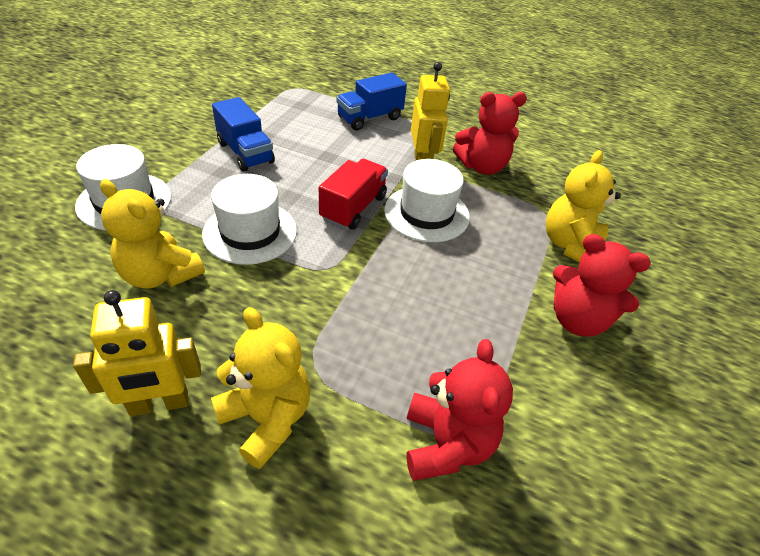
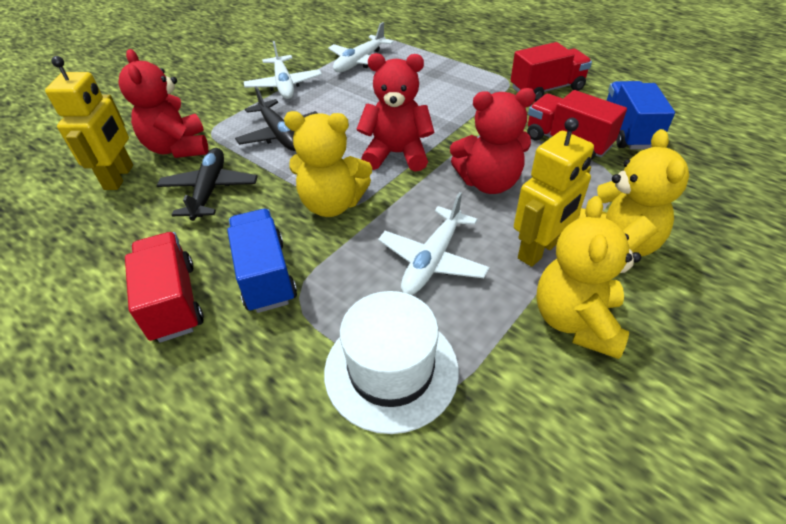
black plane: 0 -> 2
red truck: 1 -> 3
white hat: 3 -> 1
white plane: 0 -> 3

